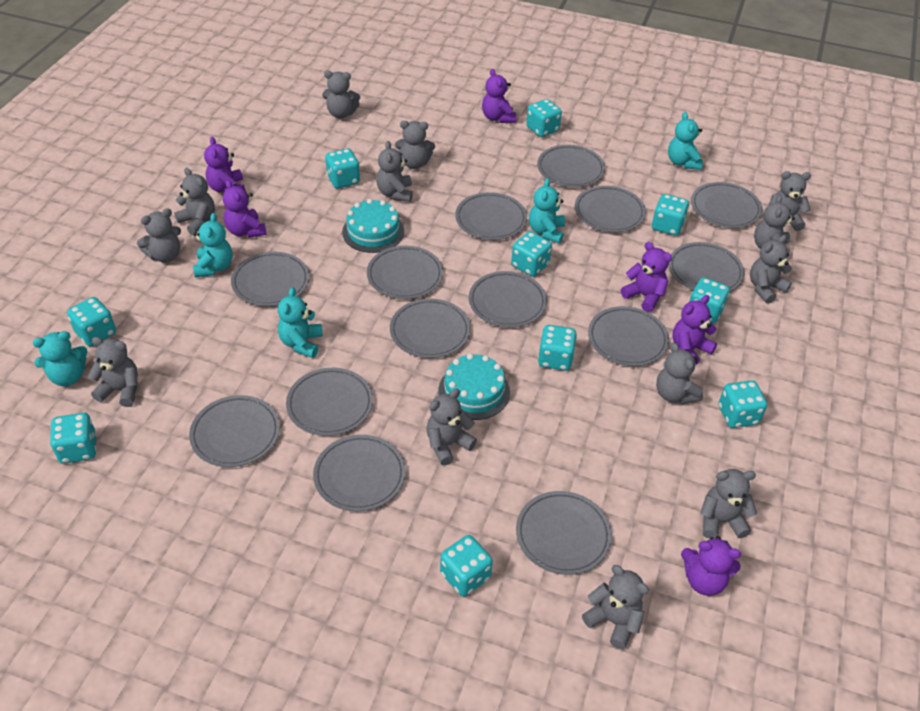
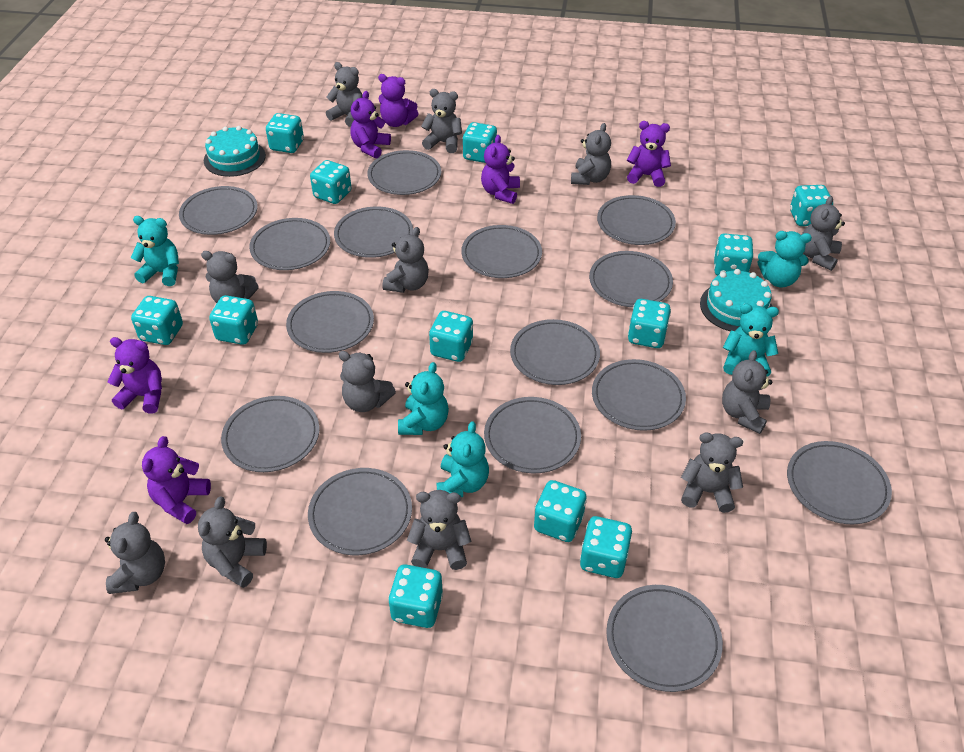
grey plate: 14 -> 15
grey teddy bear: 13 -> 12
turquoise dice: 10 -> 12

